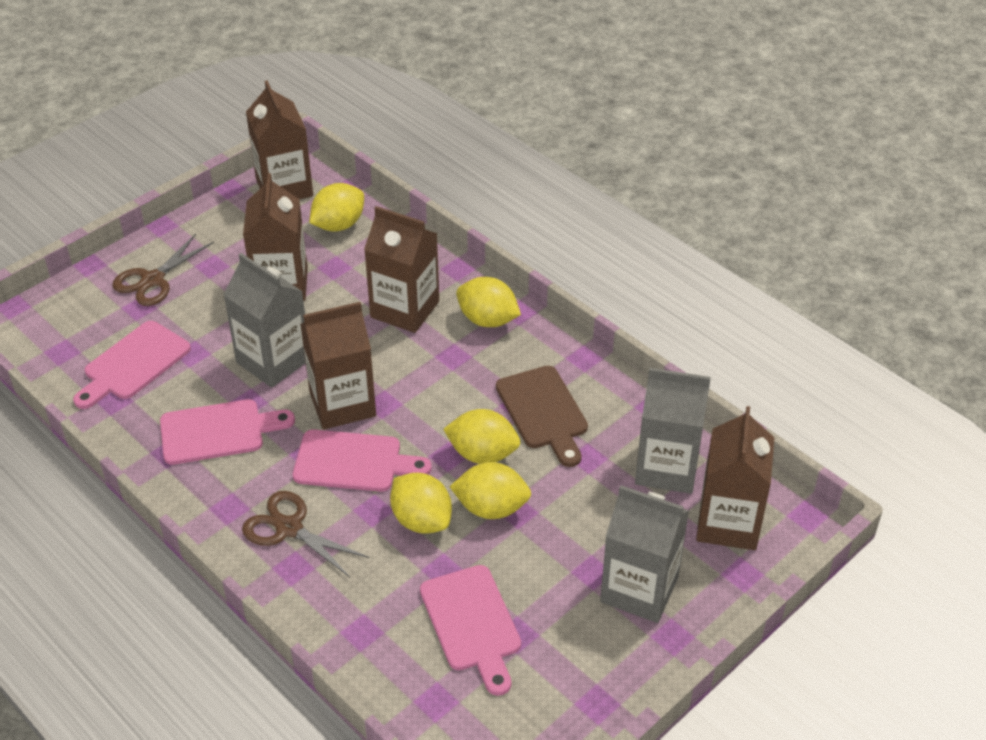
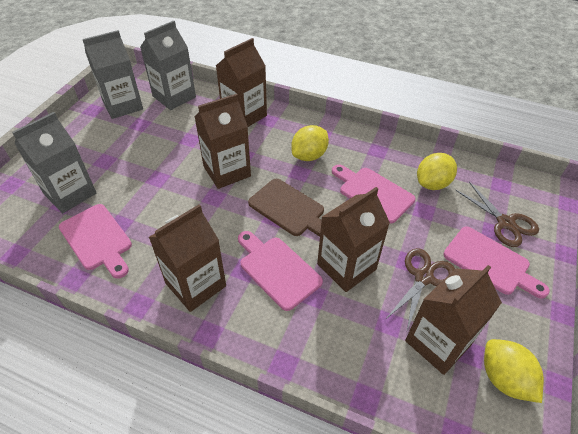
yellow lemon: 5 -> 3

